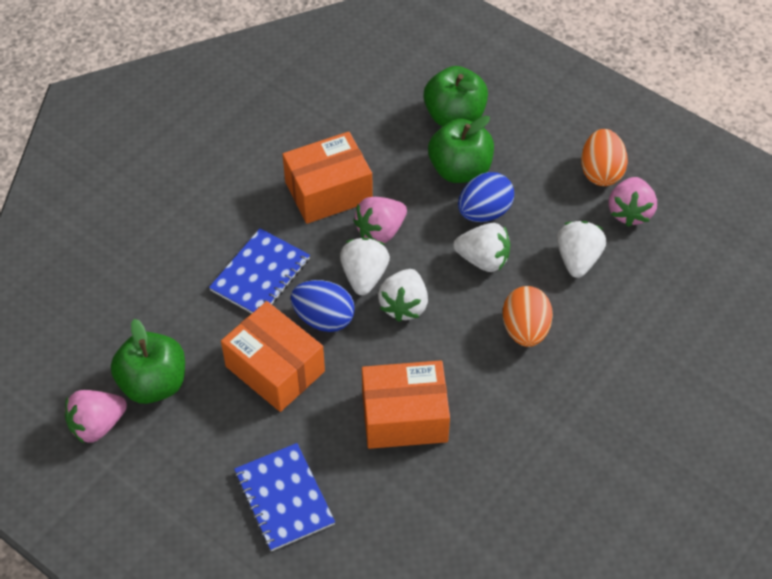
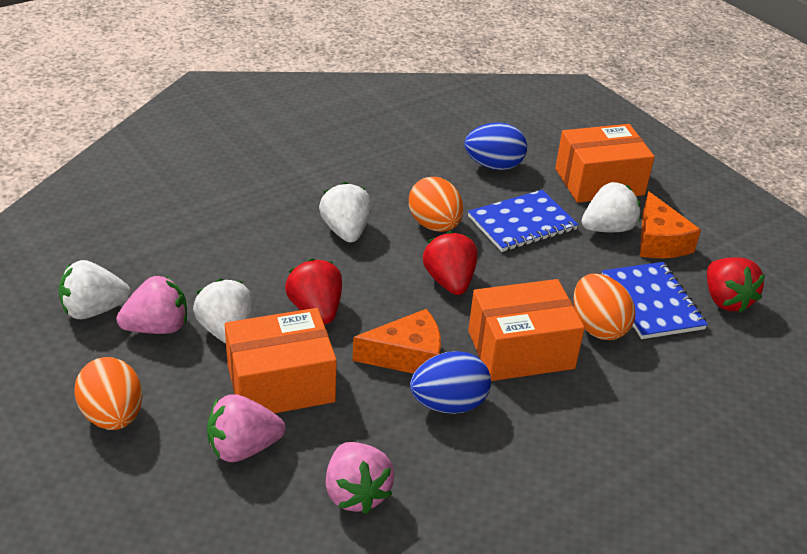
green apple: 3 -> 0
orange cheese: 0 -> 2
orange egg: 2 -> 3
red strawberry: 0 -> 3

